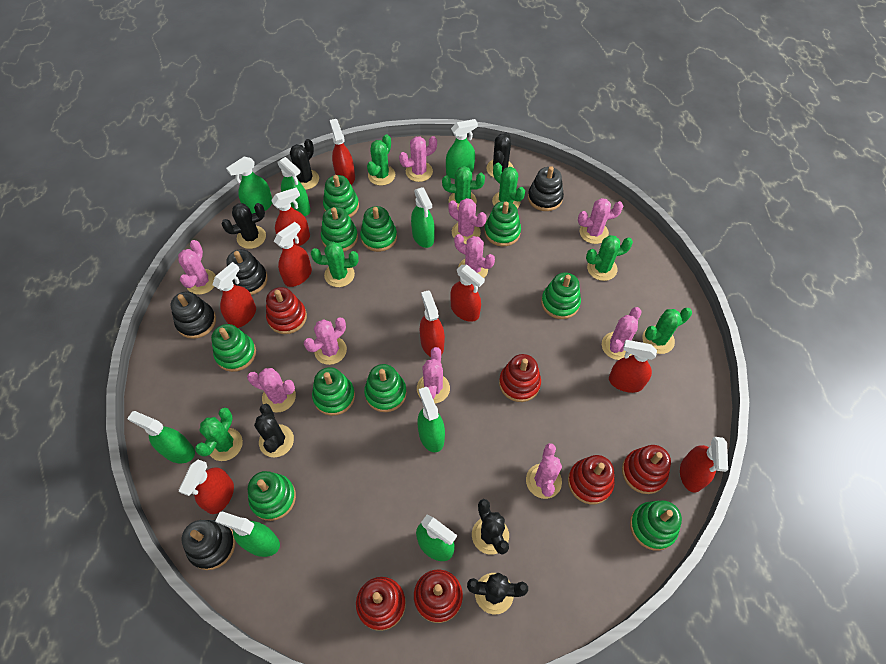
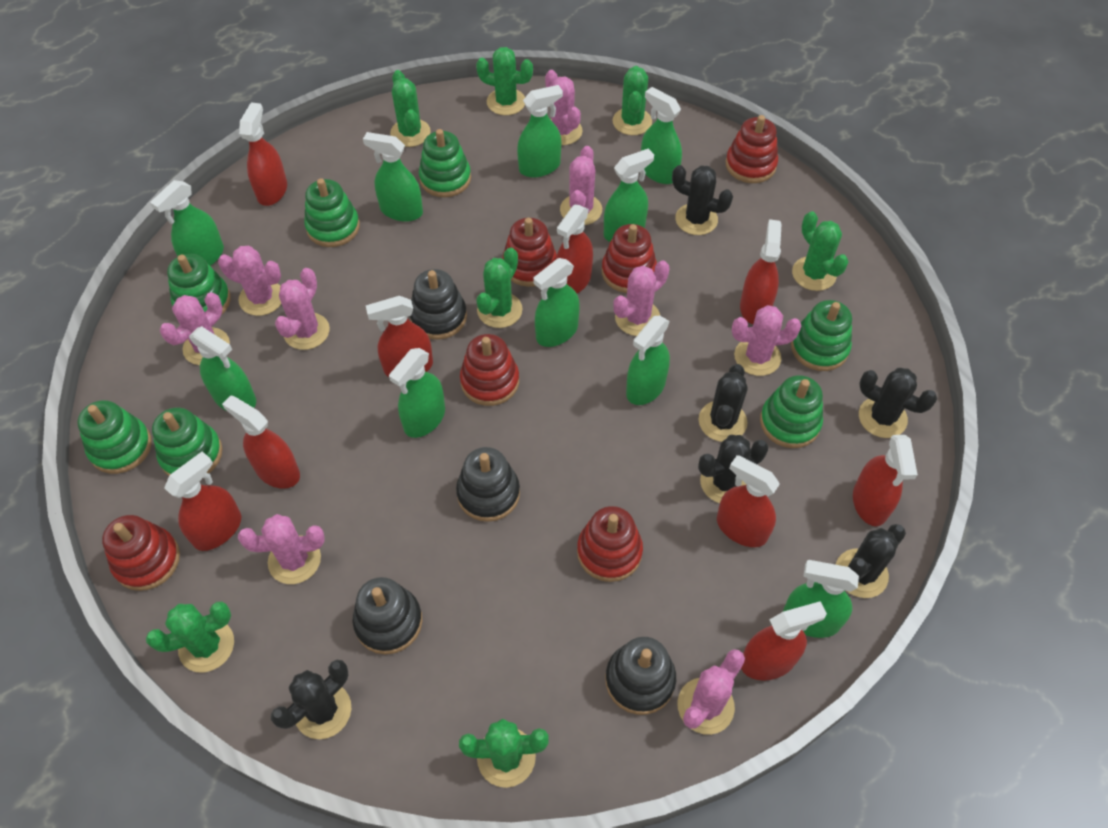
green spray bottle: 8 -> 10
green stacking toy: 10 -> 7
pink cactus: 10 -> 9

